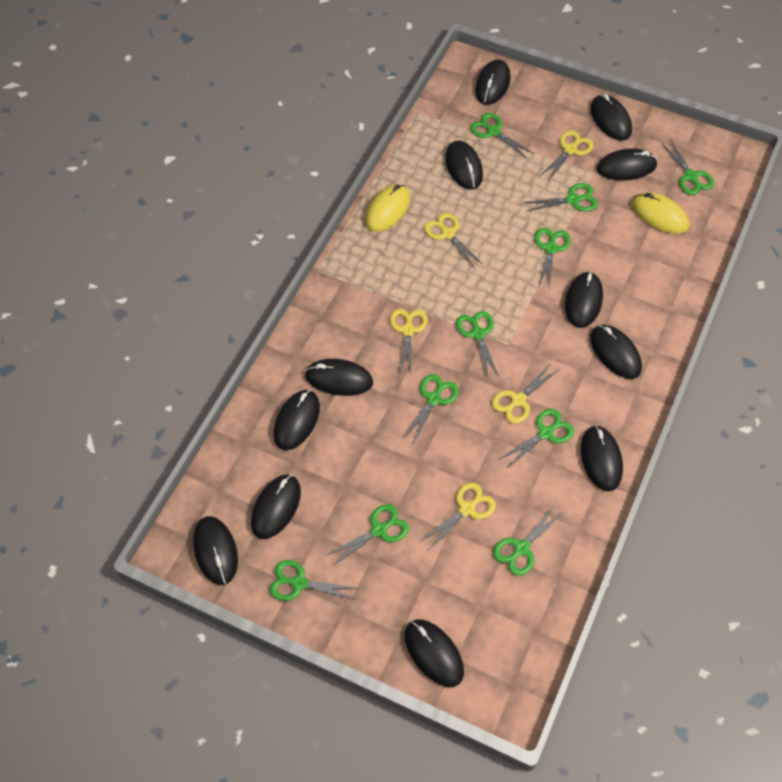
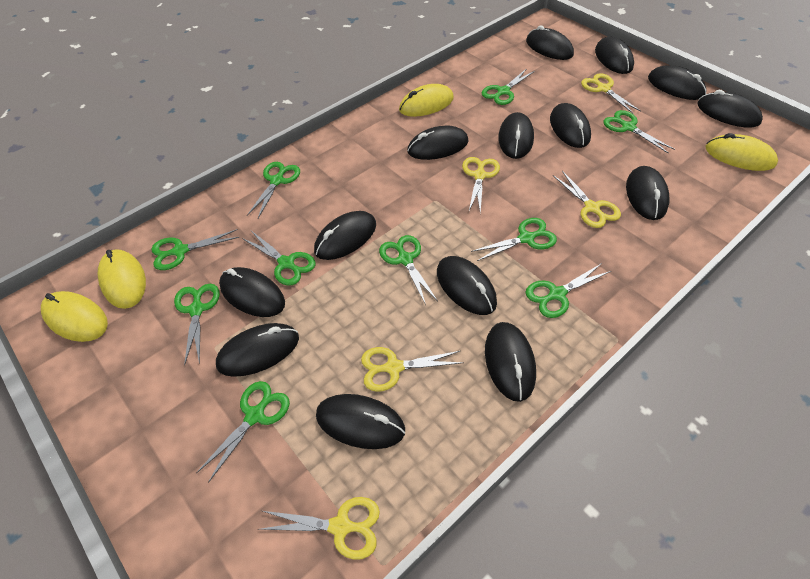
black mouse: 12 -> 14
yellow mouse: 2 -> 4

